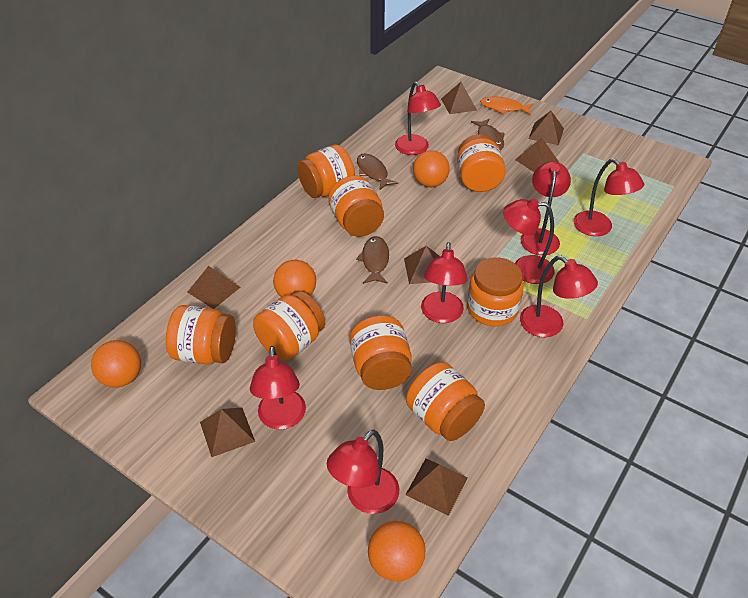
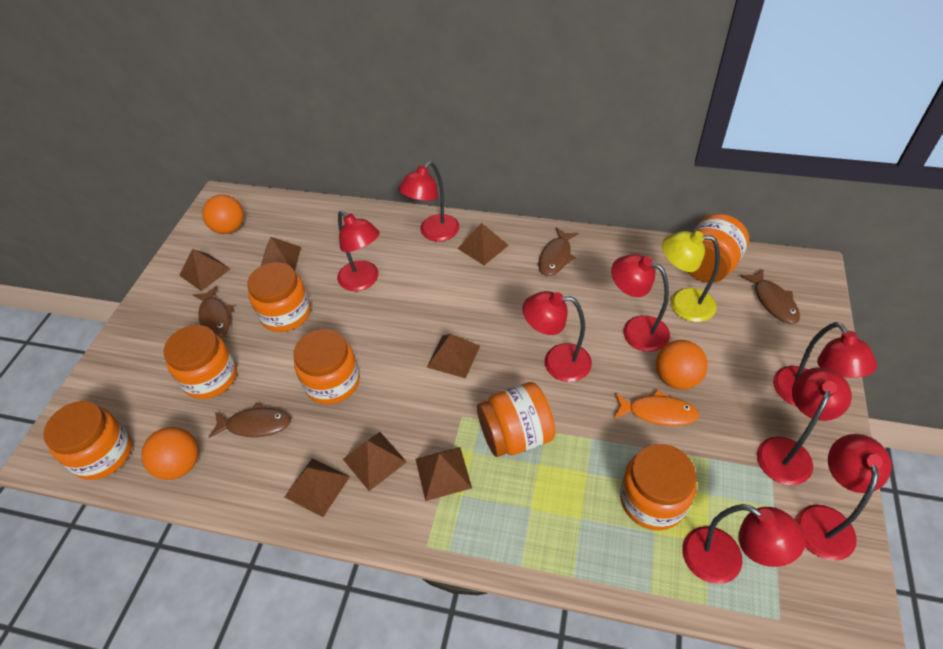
brown fish: 3 -> 4
orange ball: 4 -> 3
orange jar: 8 -> 7
yellow lamp: 0 -> 1

